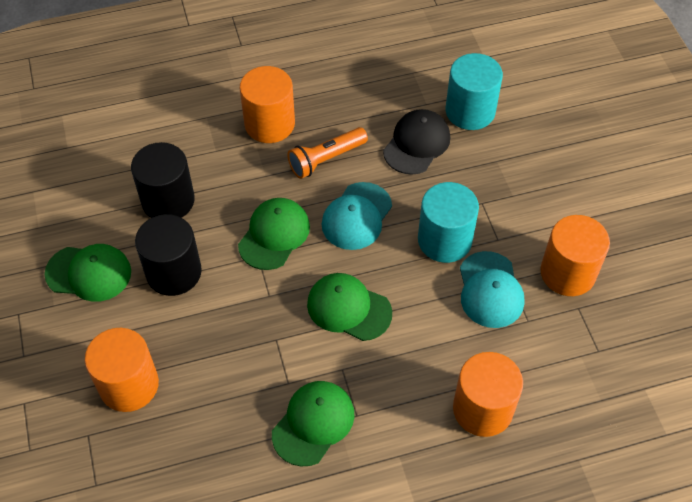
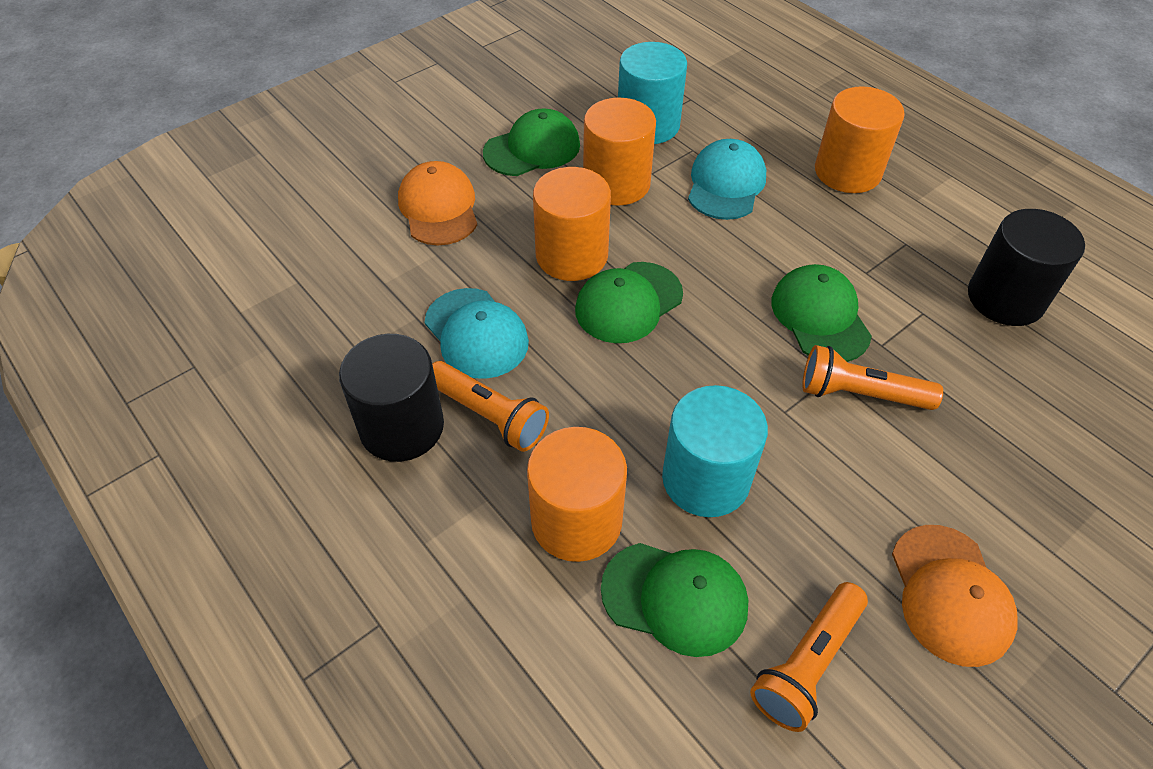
black cap: 1 -> 0
orange cap: 0 -> 2
orange flashlight: 1 -> 3

